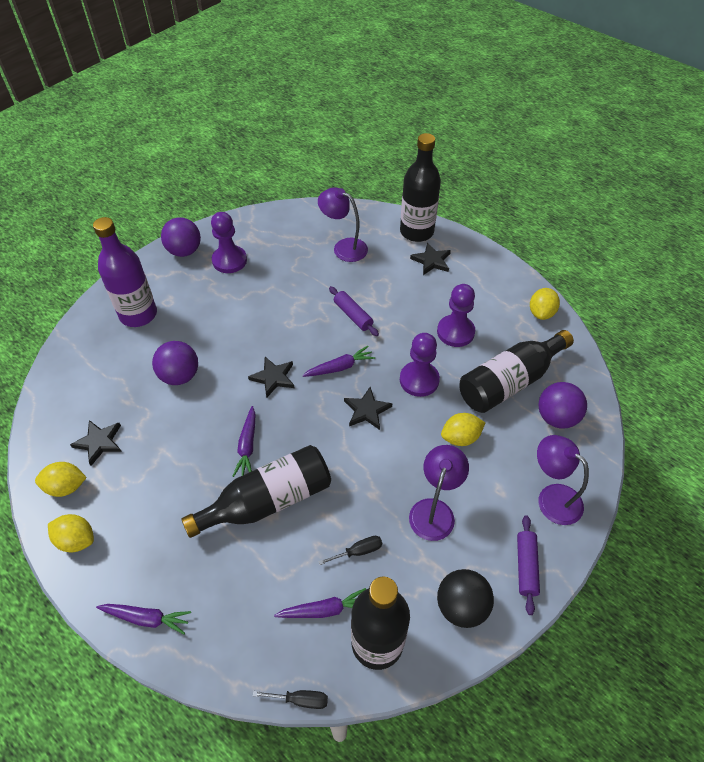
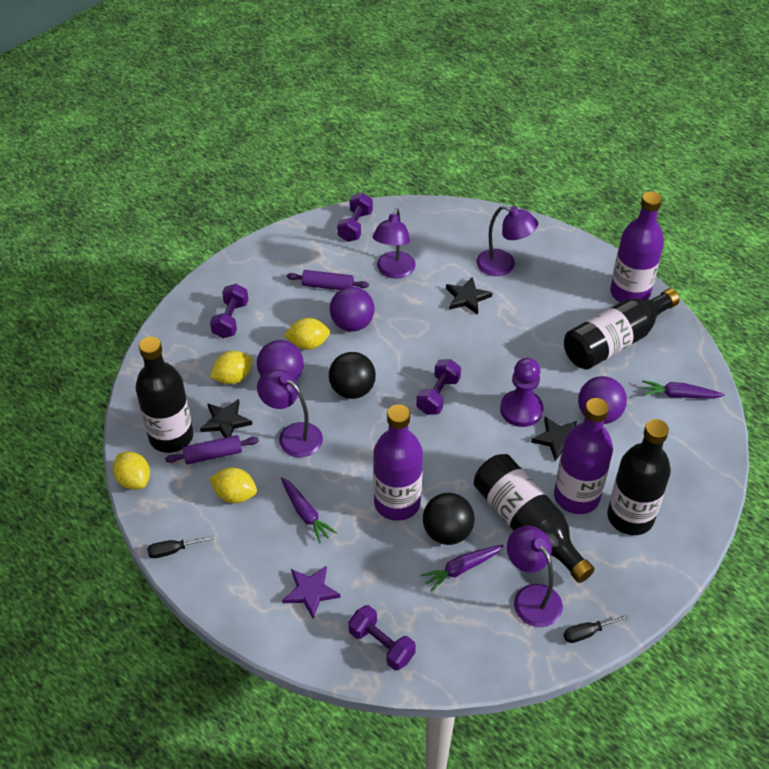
black ball: 1 -> 2
black star: 4 -> 3
purple bottle: 1 -> 3
purple carrot: 4 -> 3
purple dumbbell: 0 -> 4
purple lamp: 3 -> 4
purple pawn: 3 -> 1
purple star: 0 -> 1

